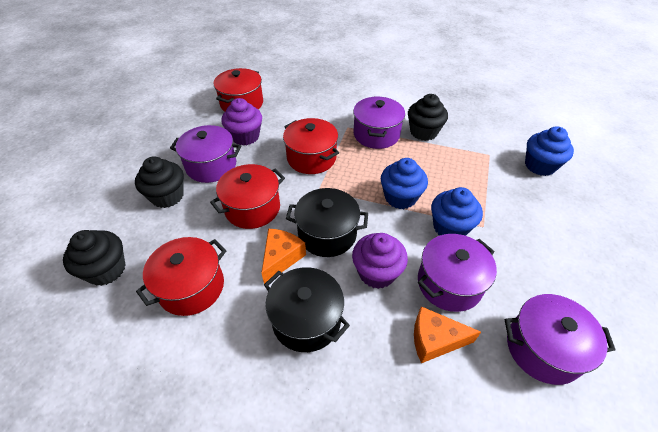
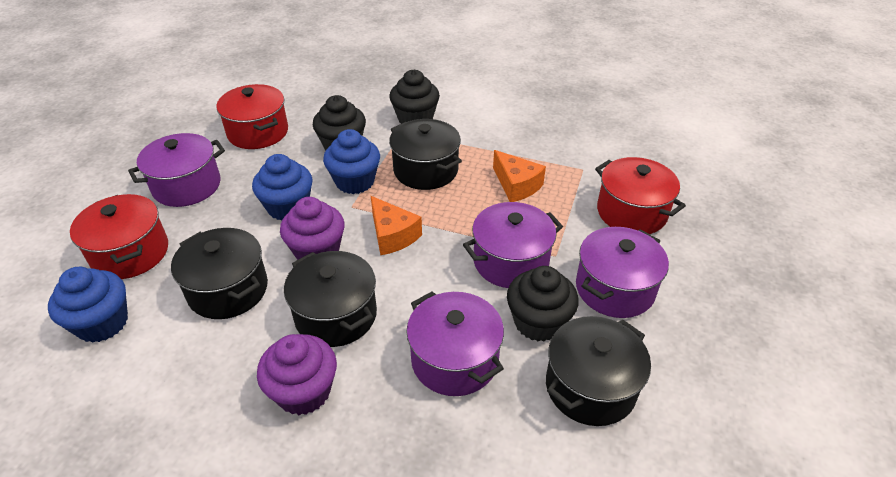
black pot: 2 -> 4
red pot: 4 -> 3

